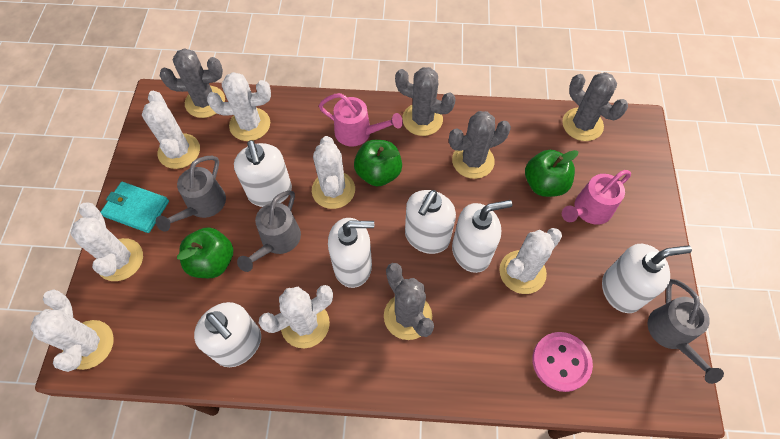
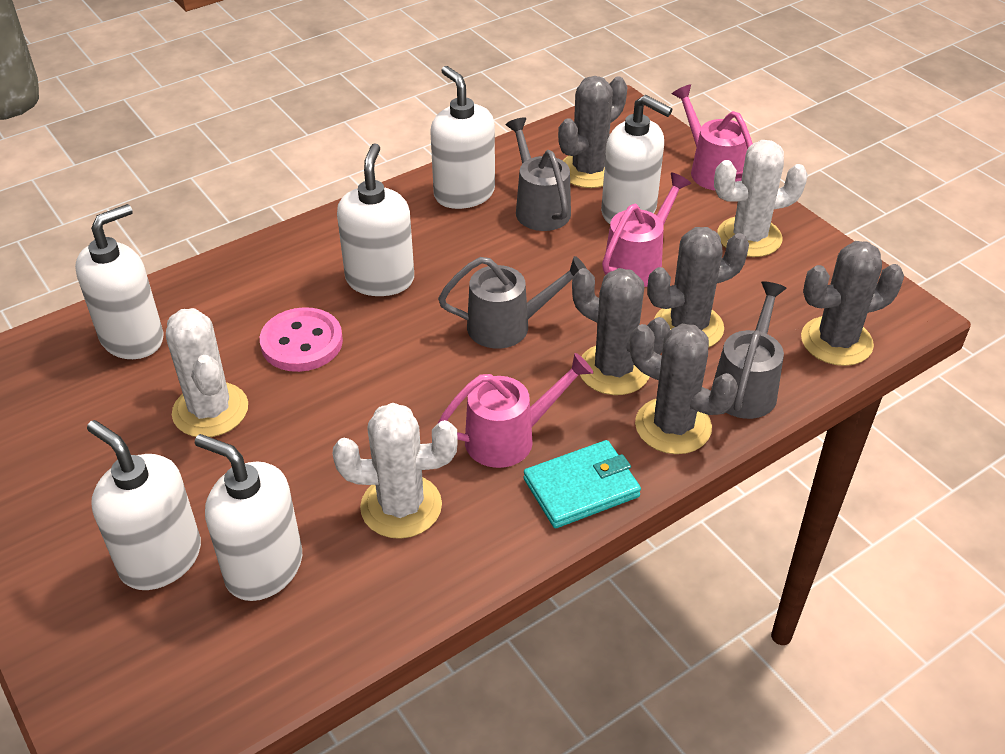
green apple: 3 -> 0
pink watering can: 2 -> 3
white cactus: 7 -> 3

